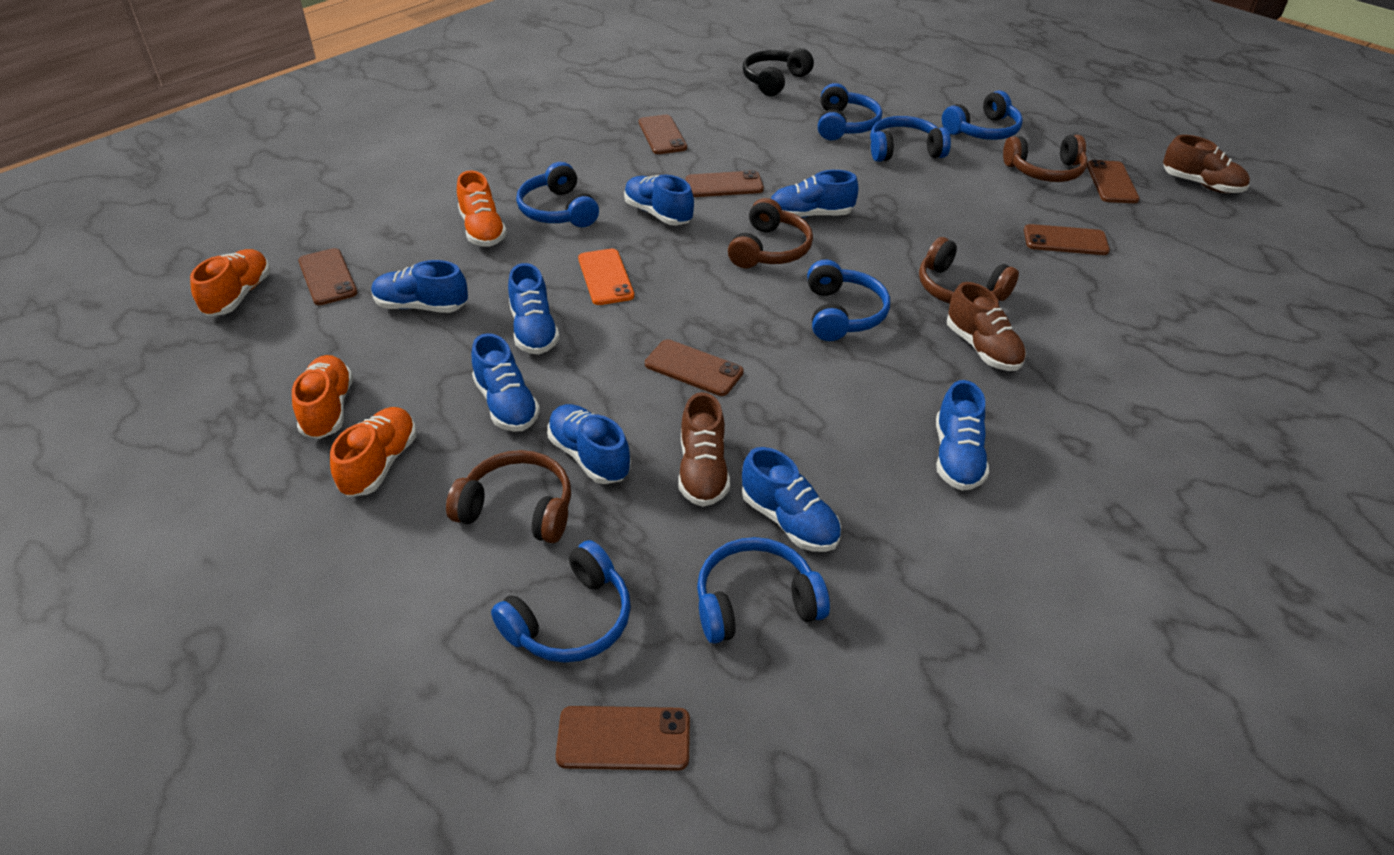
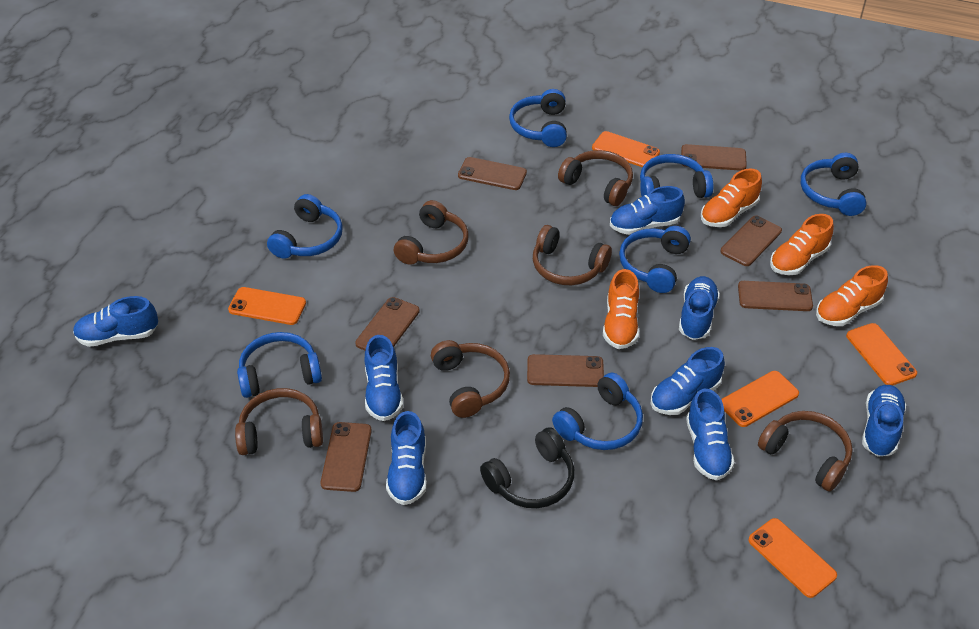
brown headphones: 4 -> 6
brown shoe: 3 -> 0
orange phone: 1 -> 5

